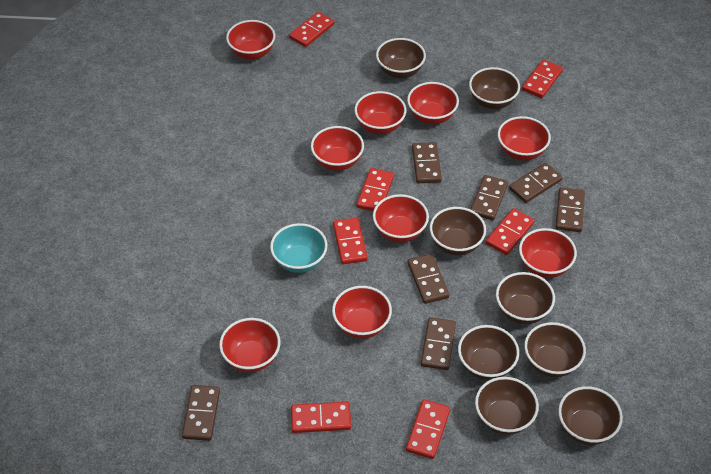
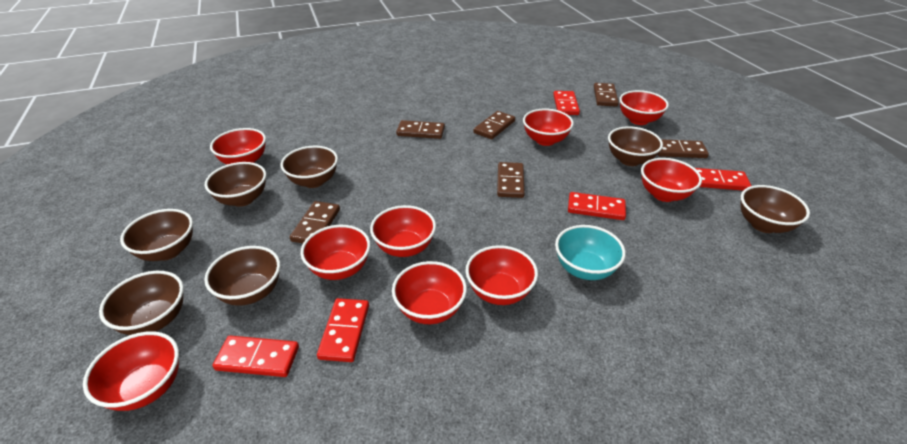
brown bowl: 8 -> 7
brown domino: 7 -> 6
red domino: 7 -> 5

